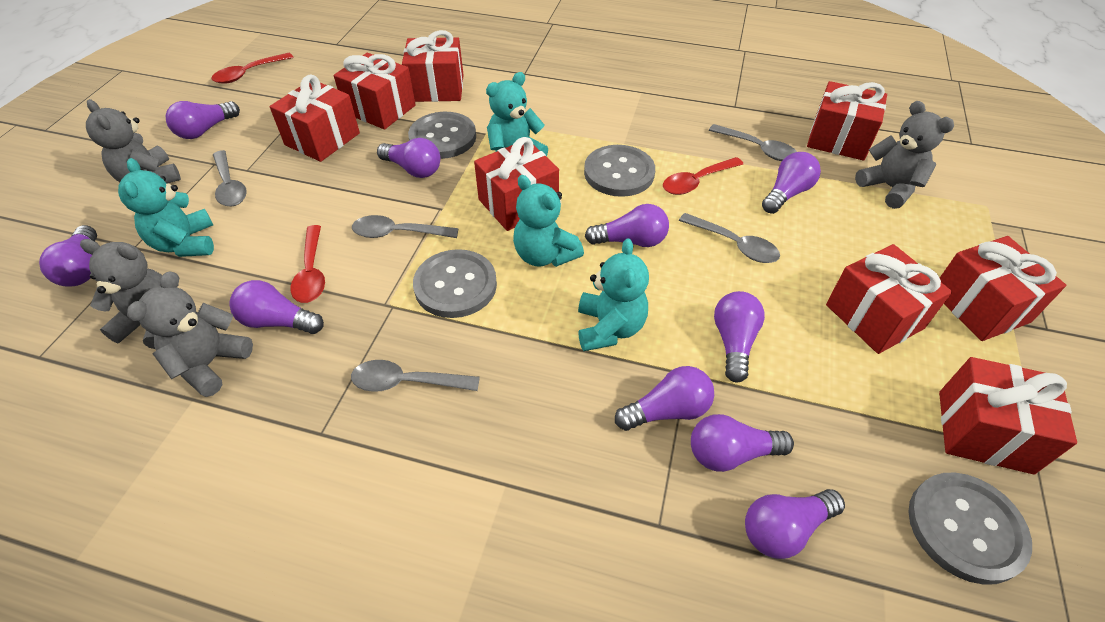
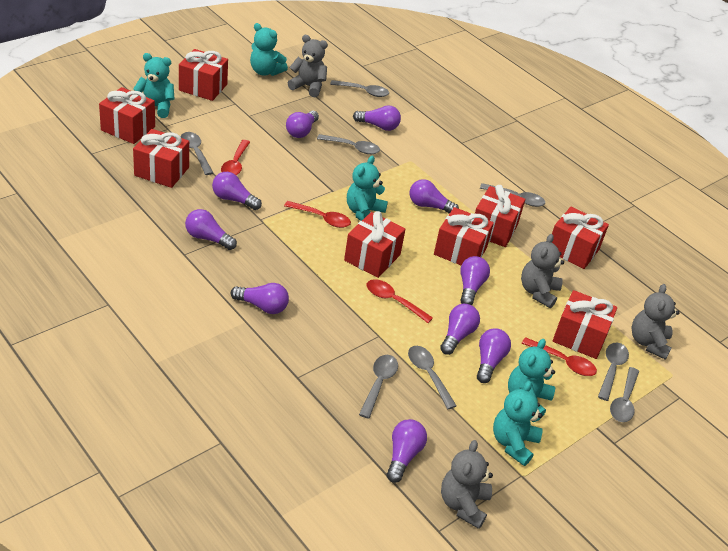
grey button: 4 -> 0
grey spoon: 5 -> 8
red spoon: 3 -> 4
turquoise teddy bear: 4 -> 5

